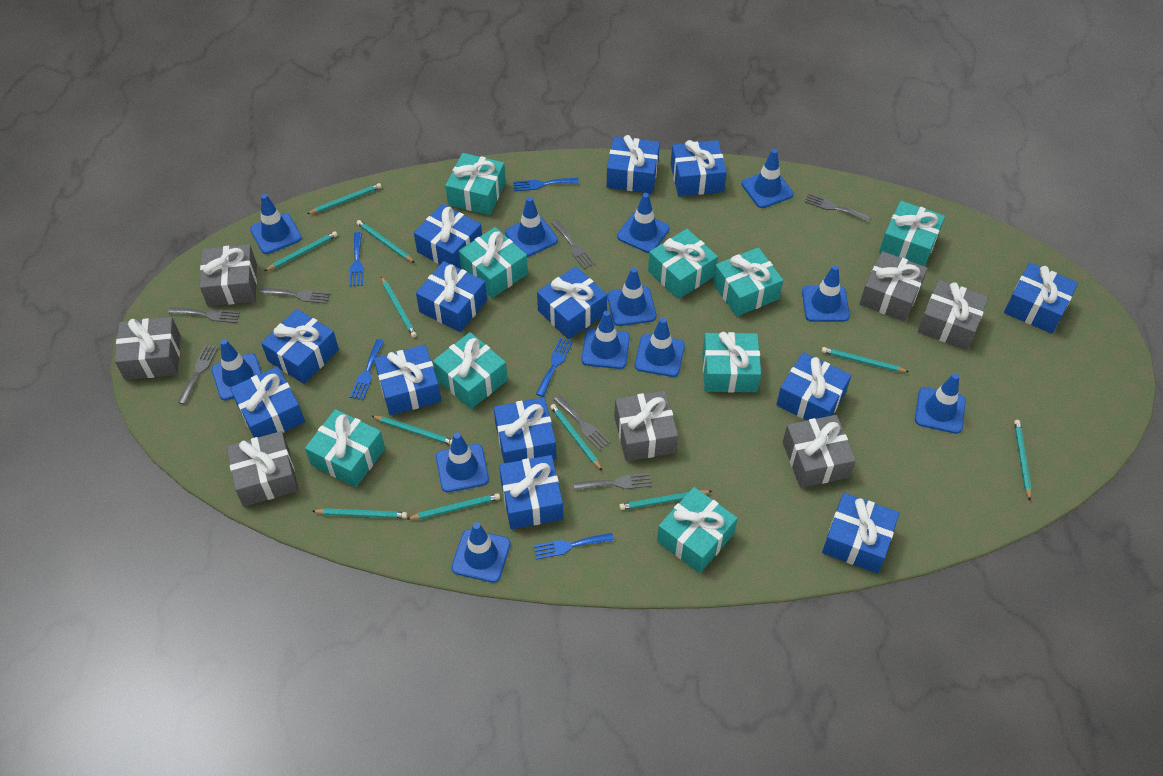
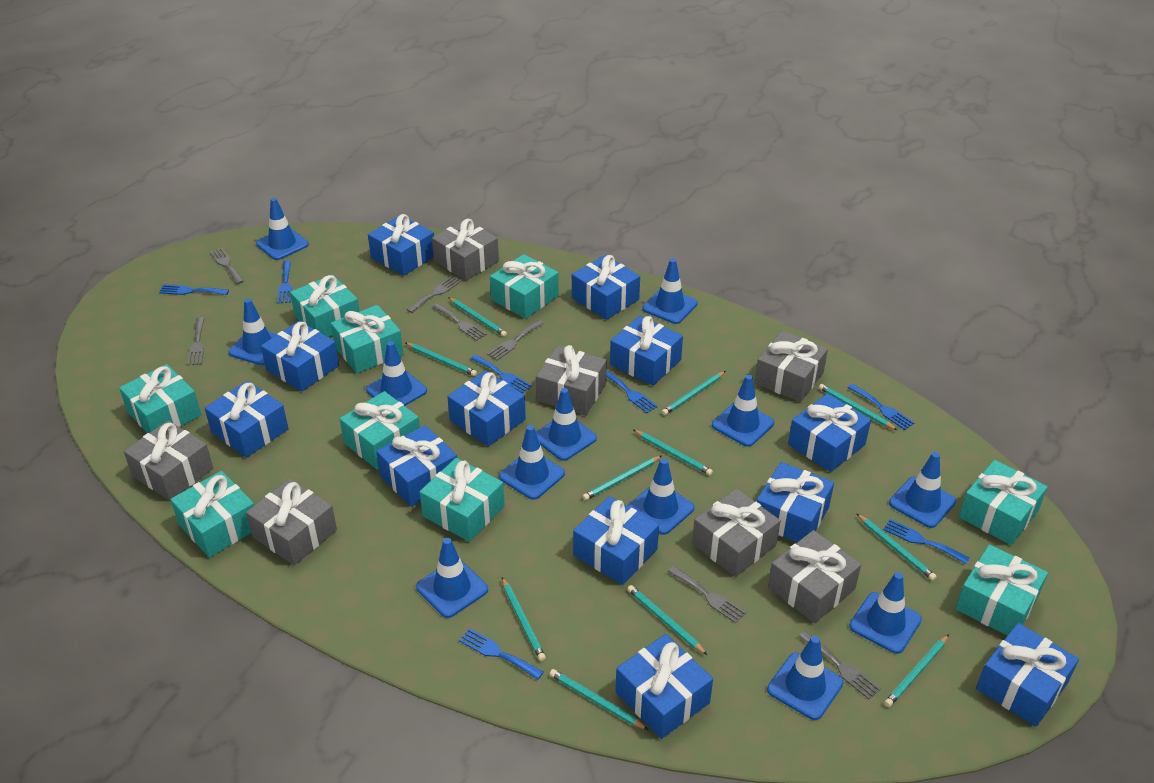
blue fork: 5 -> 7
blue gift: 13 -> 12

